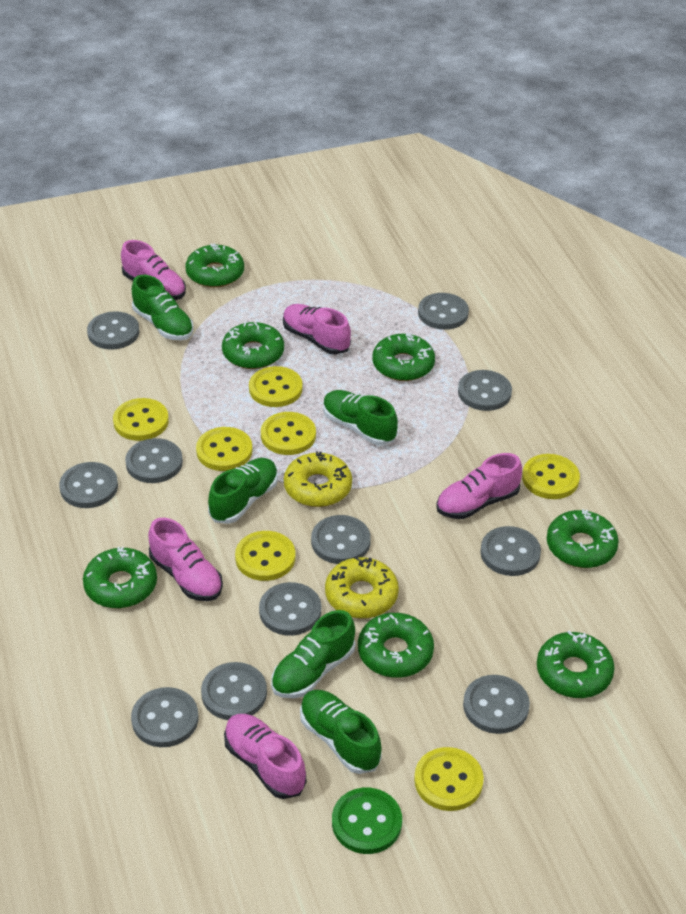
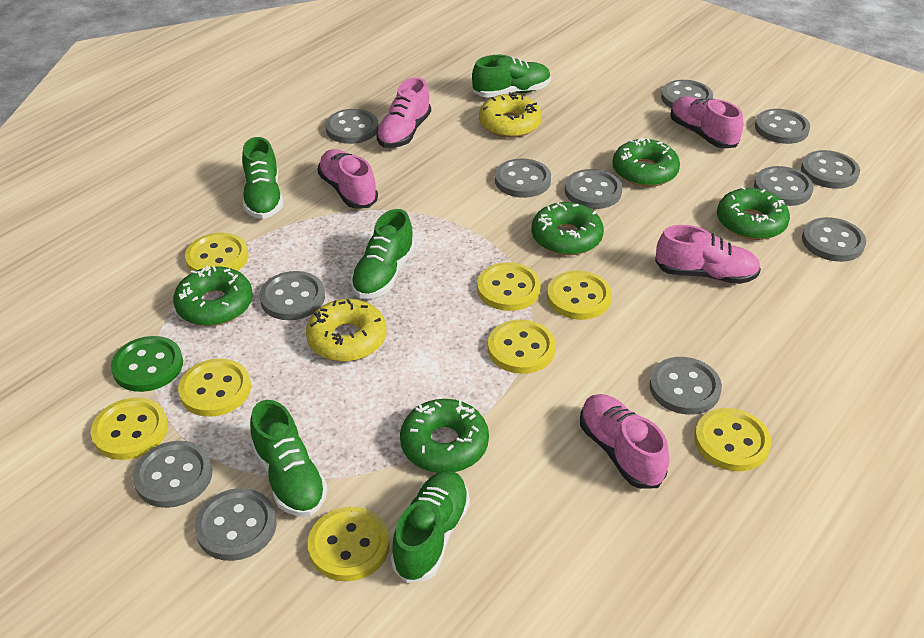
green donut: 7 -> 5
grey button: 11 -> 12
yellow button: 7 -> 8

